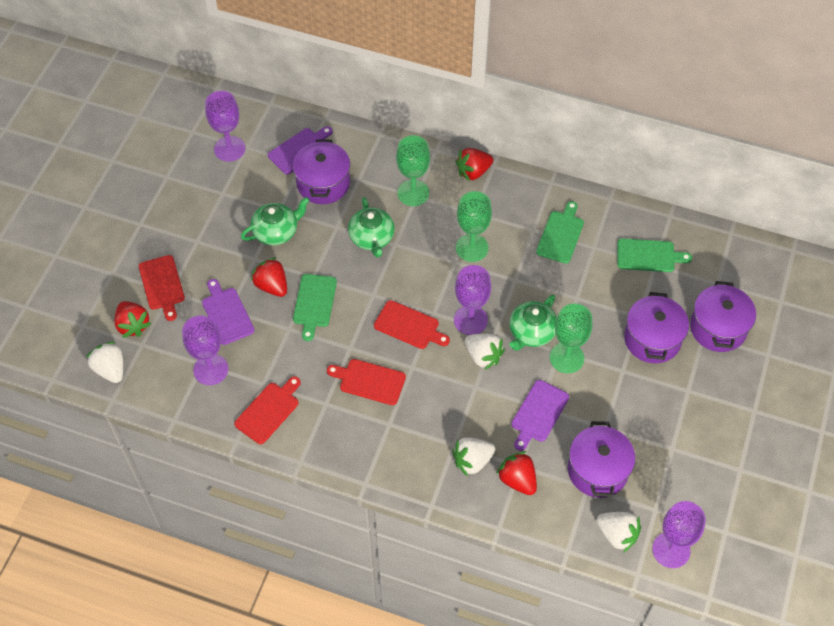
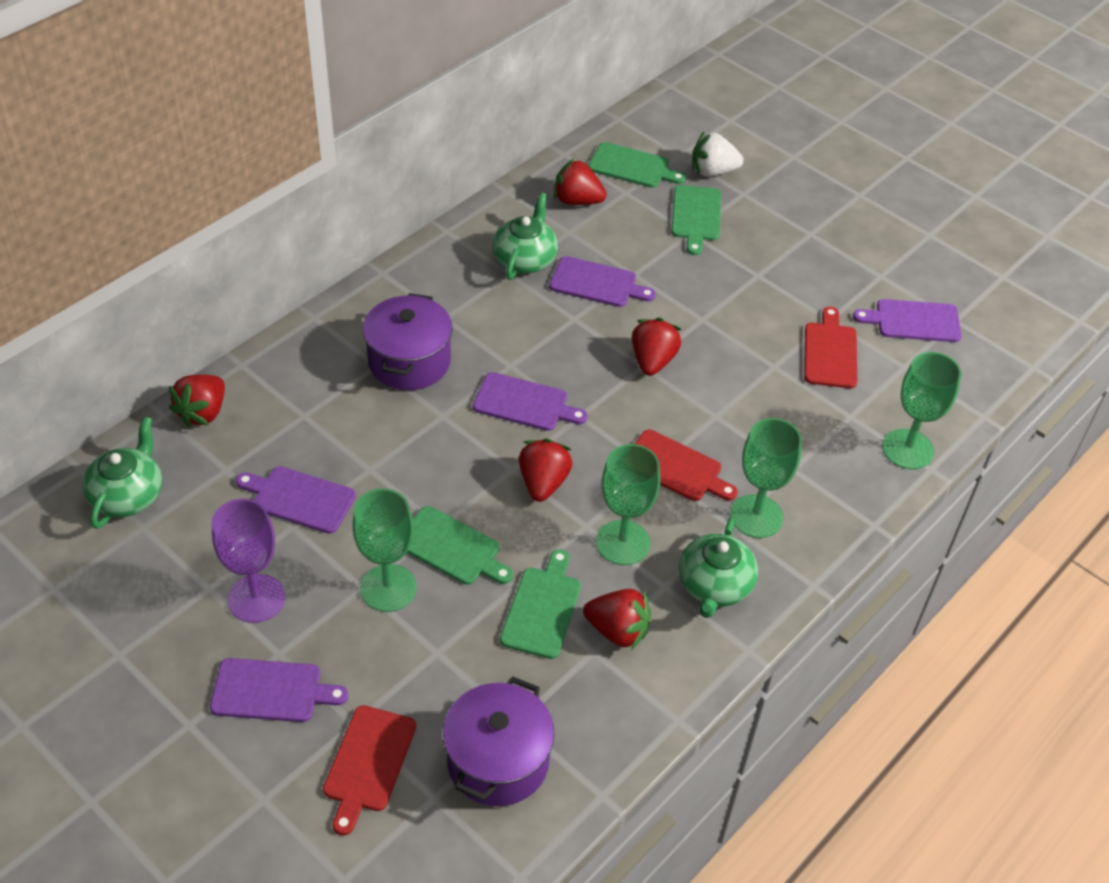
green cutting board: 3 -> 4
green goblet: 3 -> 4
purple cutting board: 3 -> 5
purple goblet: 4 -> 1
purple pot: 4 -> 2
red cutting board: 4 -> 3
red strawberry: 4 -> 5
white strawberry: 4 -> 1

